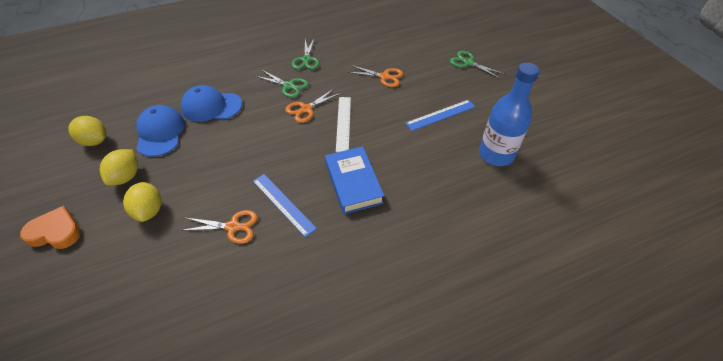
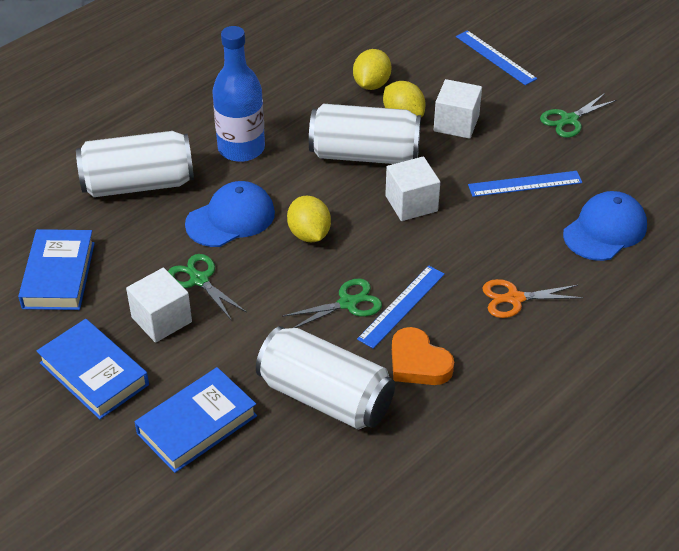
blue book: 1 -> 3
blue ruler: 2 -> 3
orange scissors: 3 -> 1
white can: 0 -> 3
white cube: 0 -> 3
white ruler: 1 -> 0

